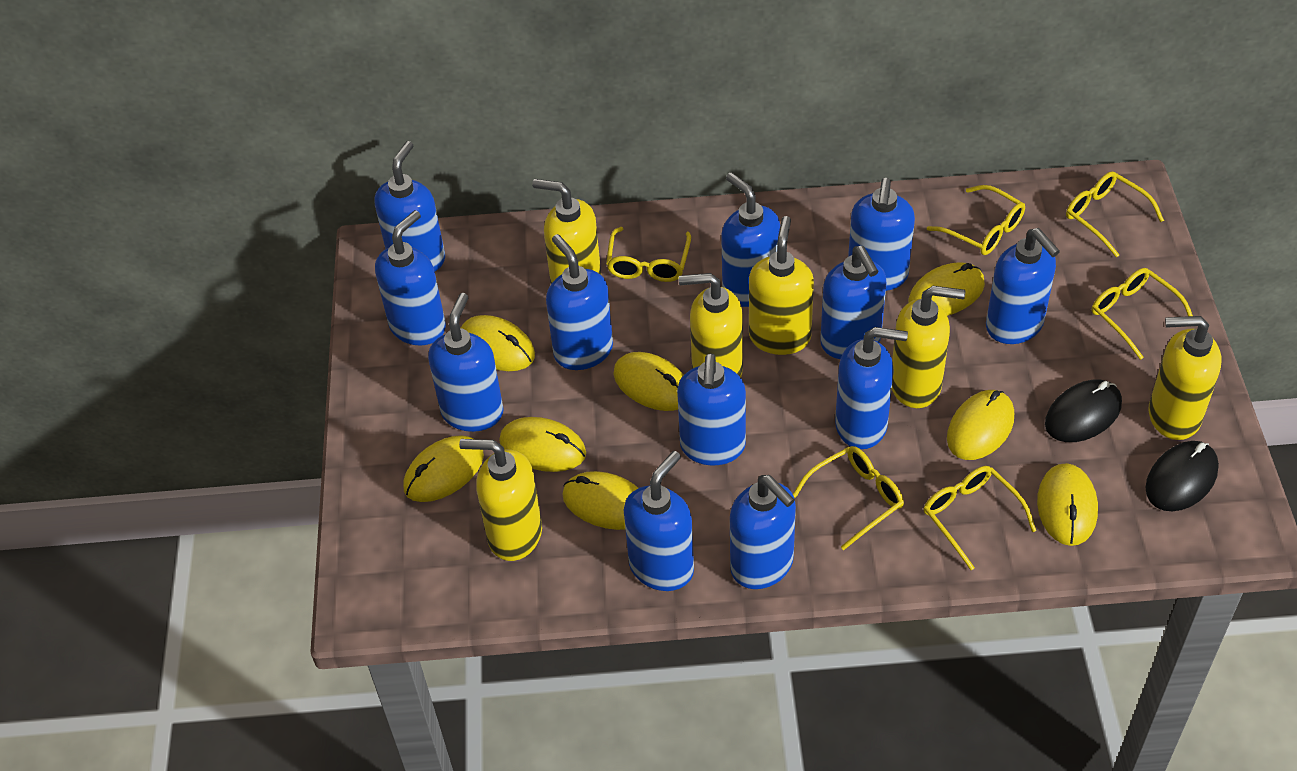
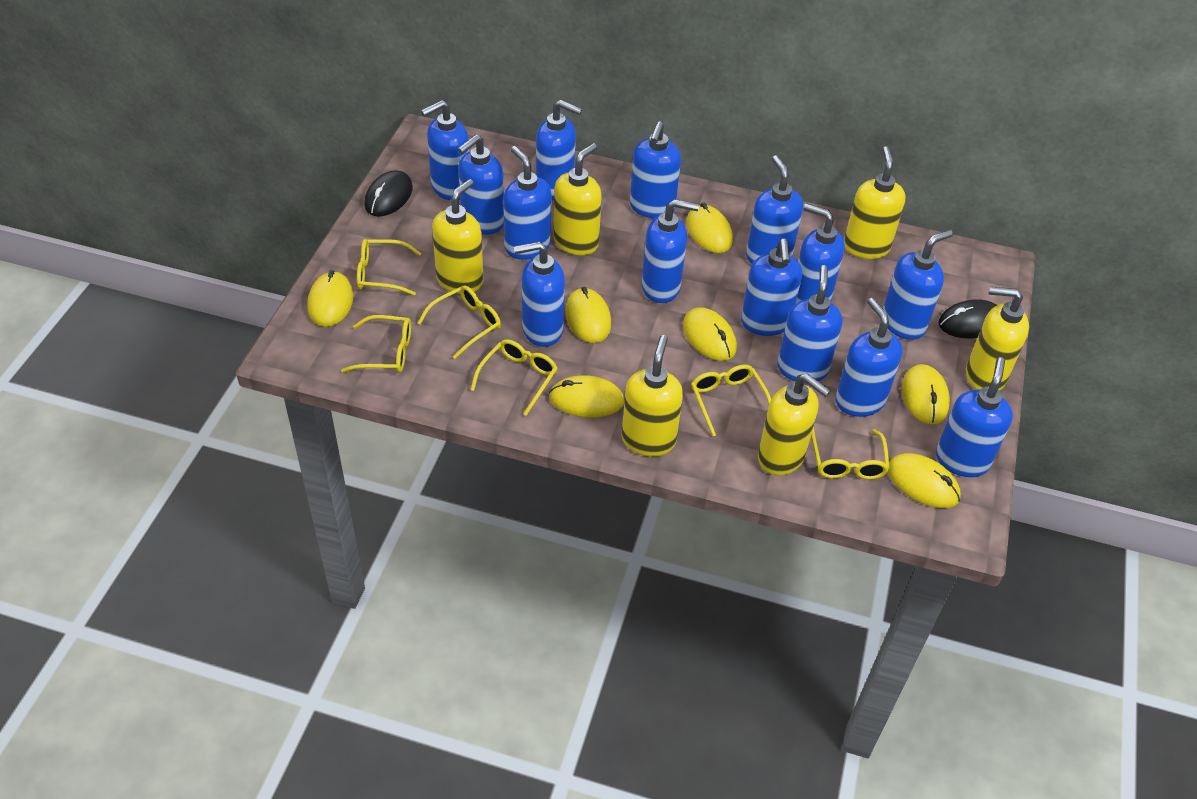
blue soap dispenser: 12 -> 14
yellow mouse: 8 -> 7

